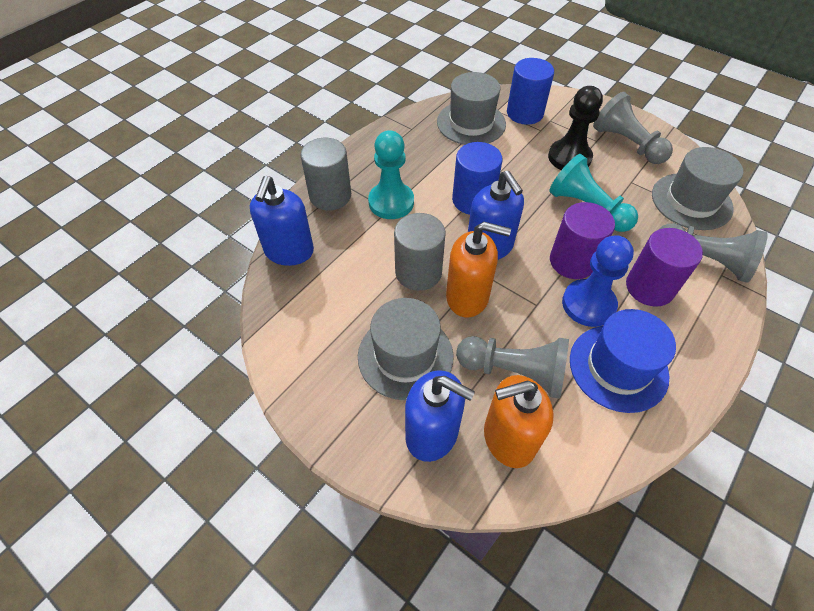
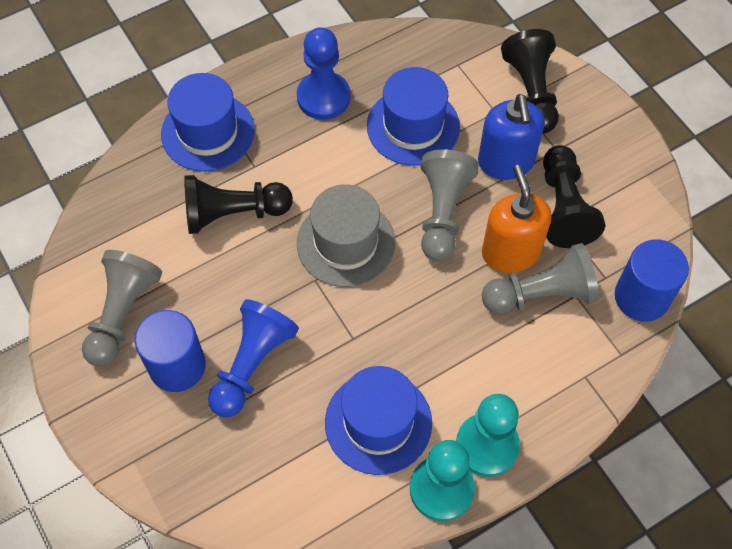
black pawn: 1 -> 3
blue hat: 1 -> 3
blue pawn: 1 -> 2
blue soap dispenser: 3 -> 1
grey cylinder: 2 -> 0
grey hat: 3 -> 1
orange soap dispenser: 2 -> 1
purple cylinder: 2 -> 0

